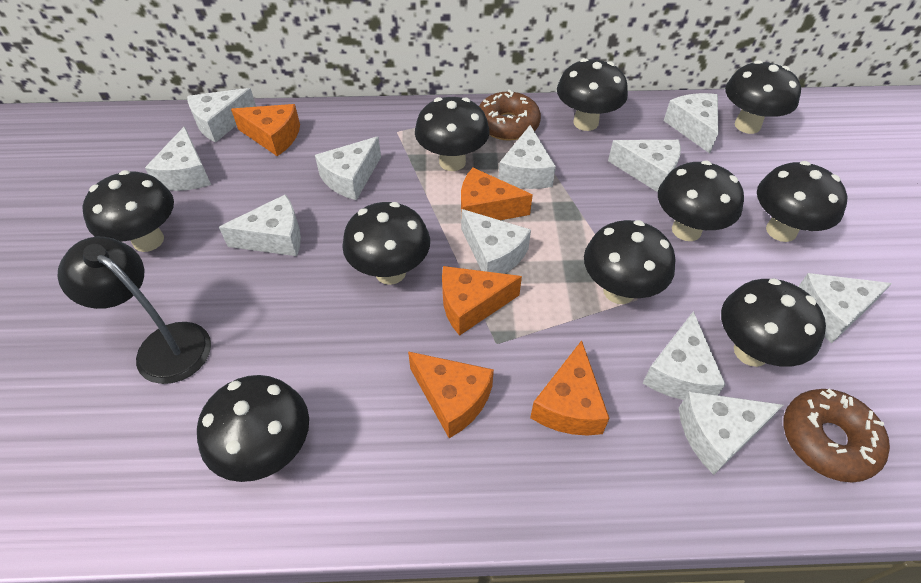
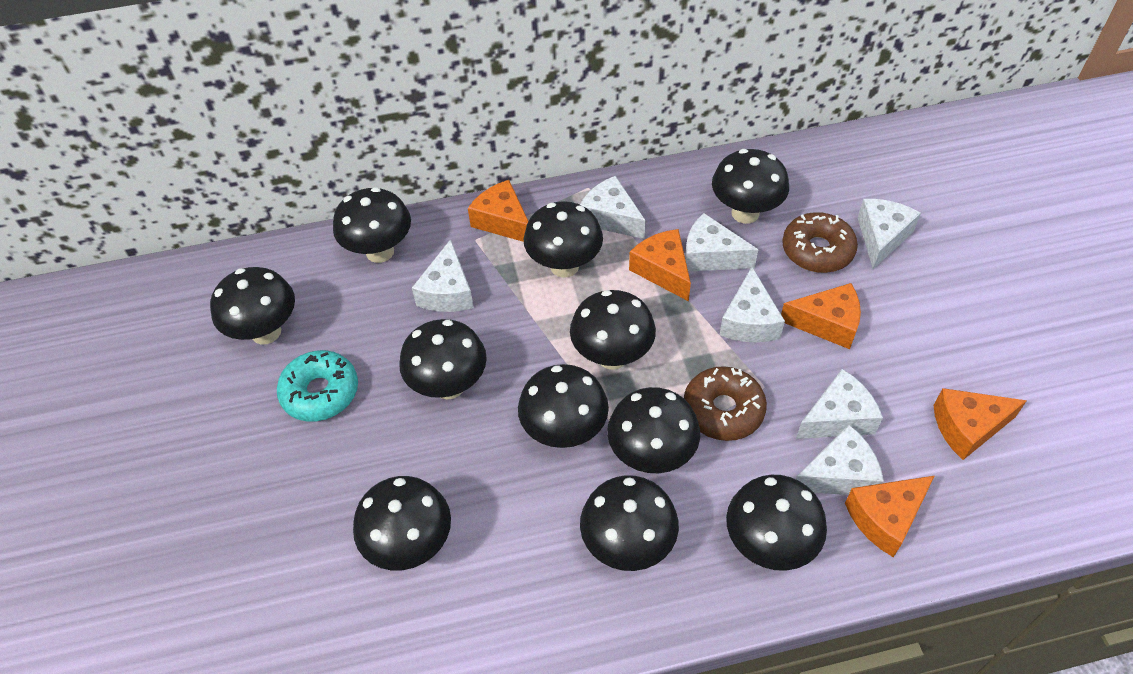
black lamp: 1 -> 0
black mushroom: 10 -> 11
turquoise donut: 0 -> 1
white cheese: 11 -> 7

